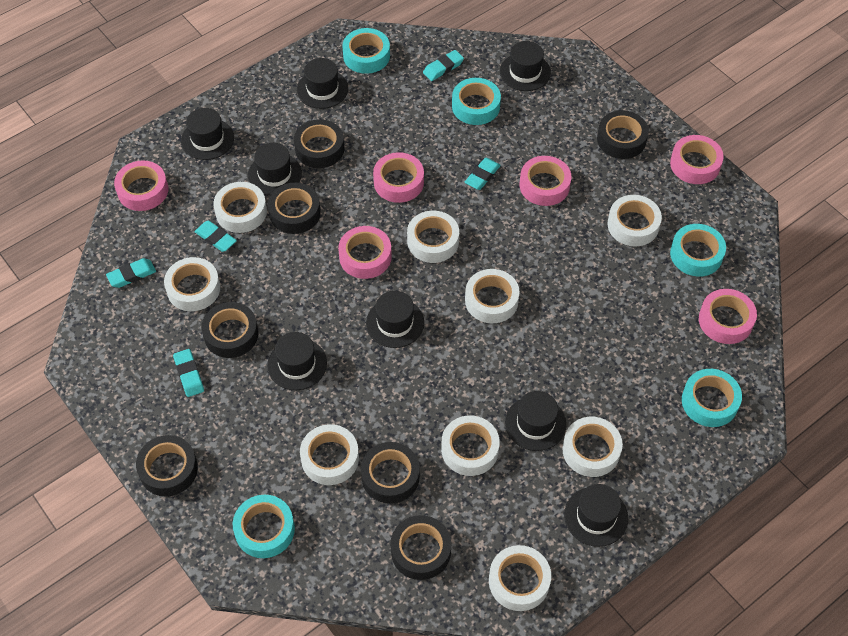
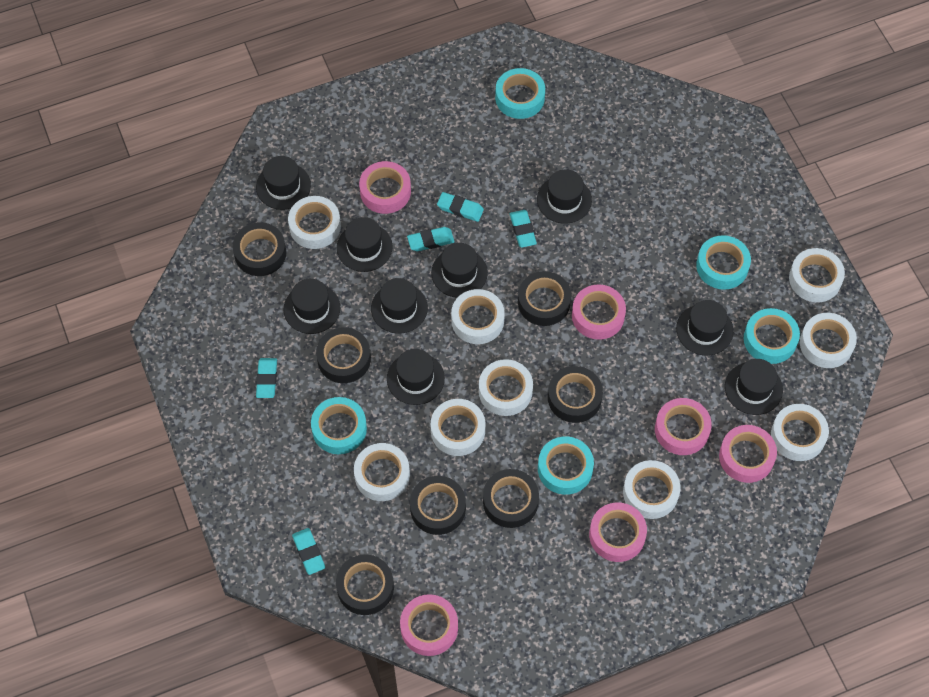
black hat: 8 -> 9

